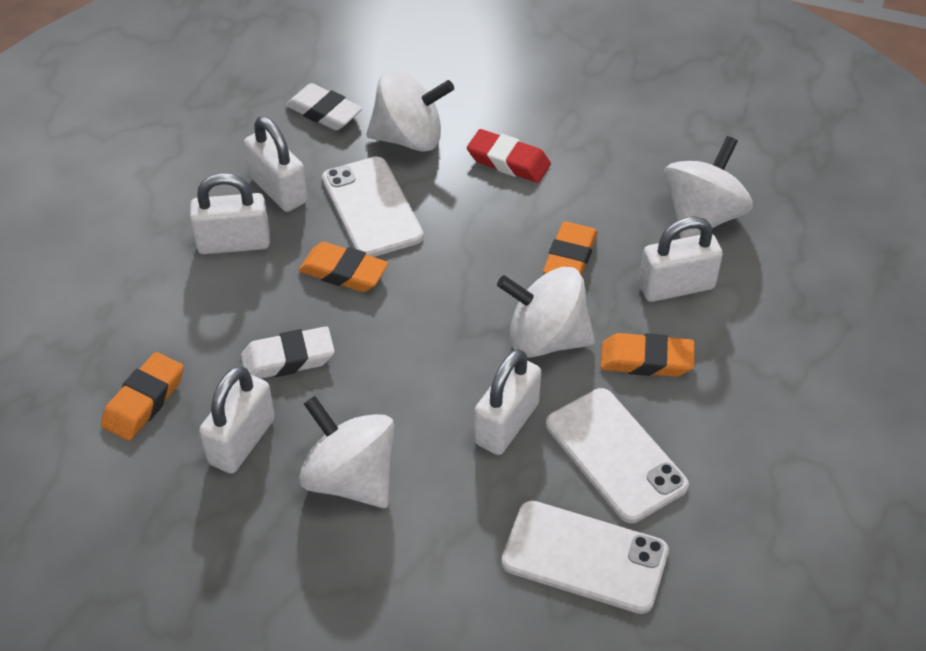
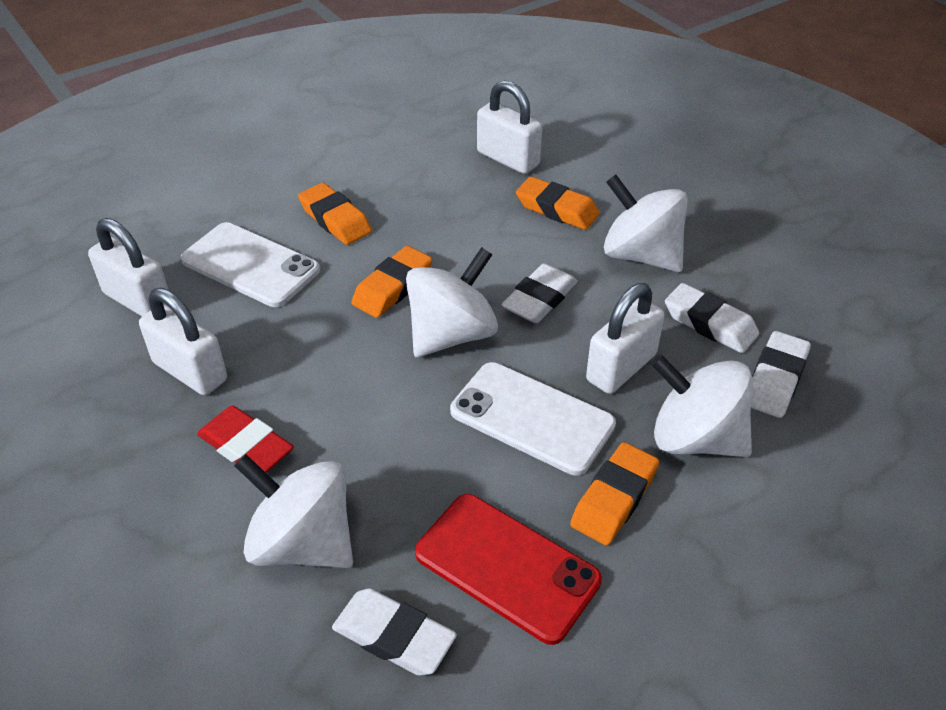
red phone: 0 -> 1
white eraser: 2 -> 4
white padlock: 5 -> 4
white phone: 3 -> 2

